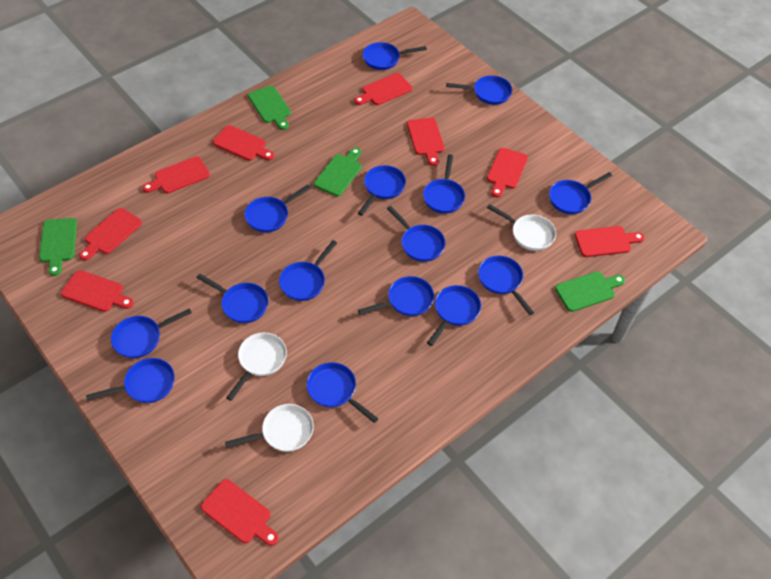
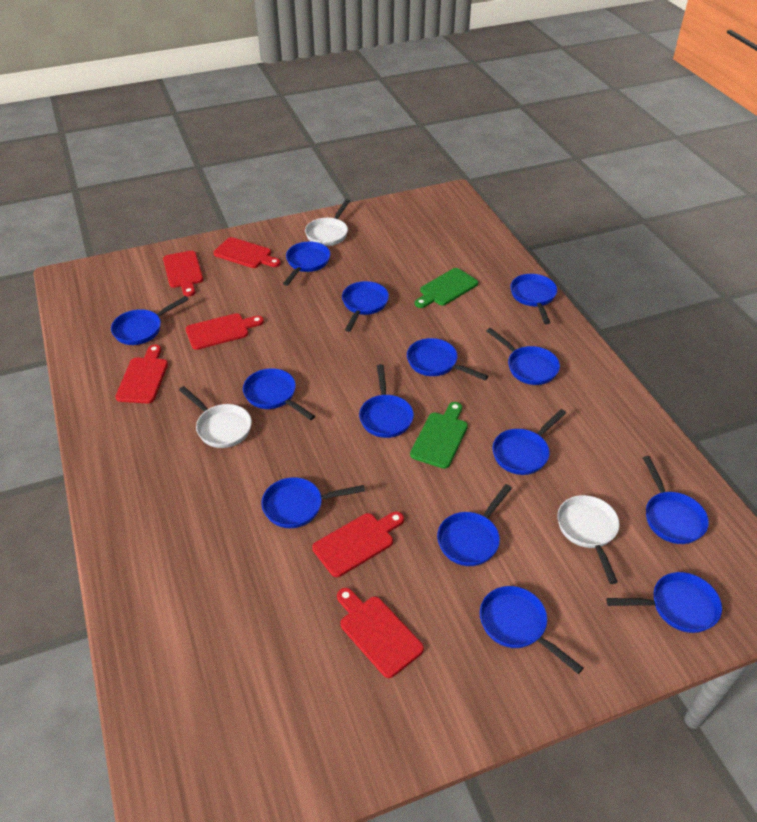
blue pan: 15 -> 14
green cutting board: 4 -> 2
red cutting board: 9 -> 6

